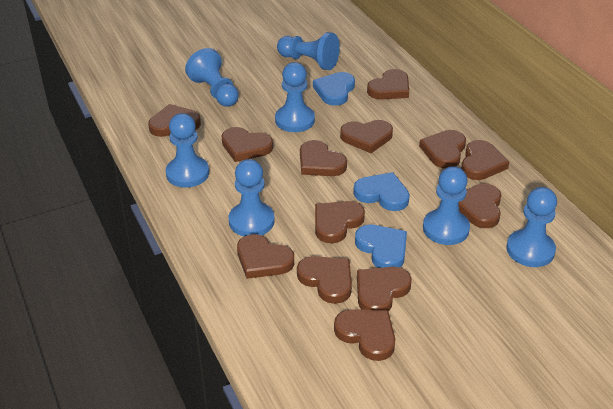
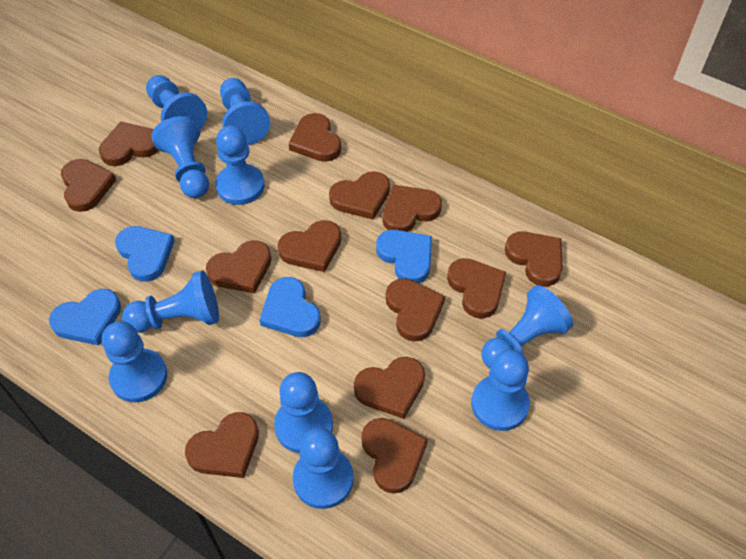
blue heart: 3 -> 4
blue pawn: 7 -> 10

